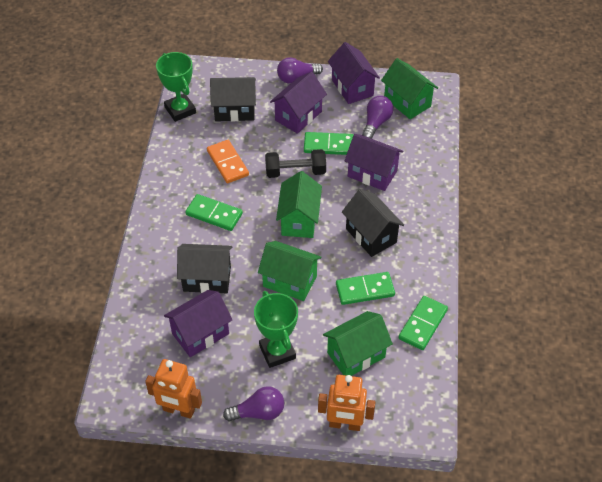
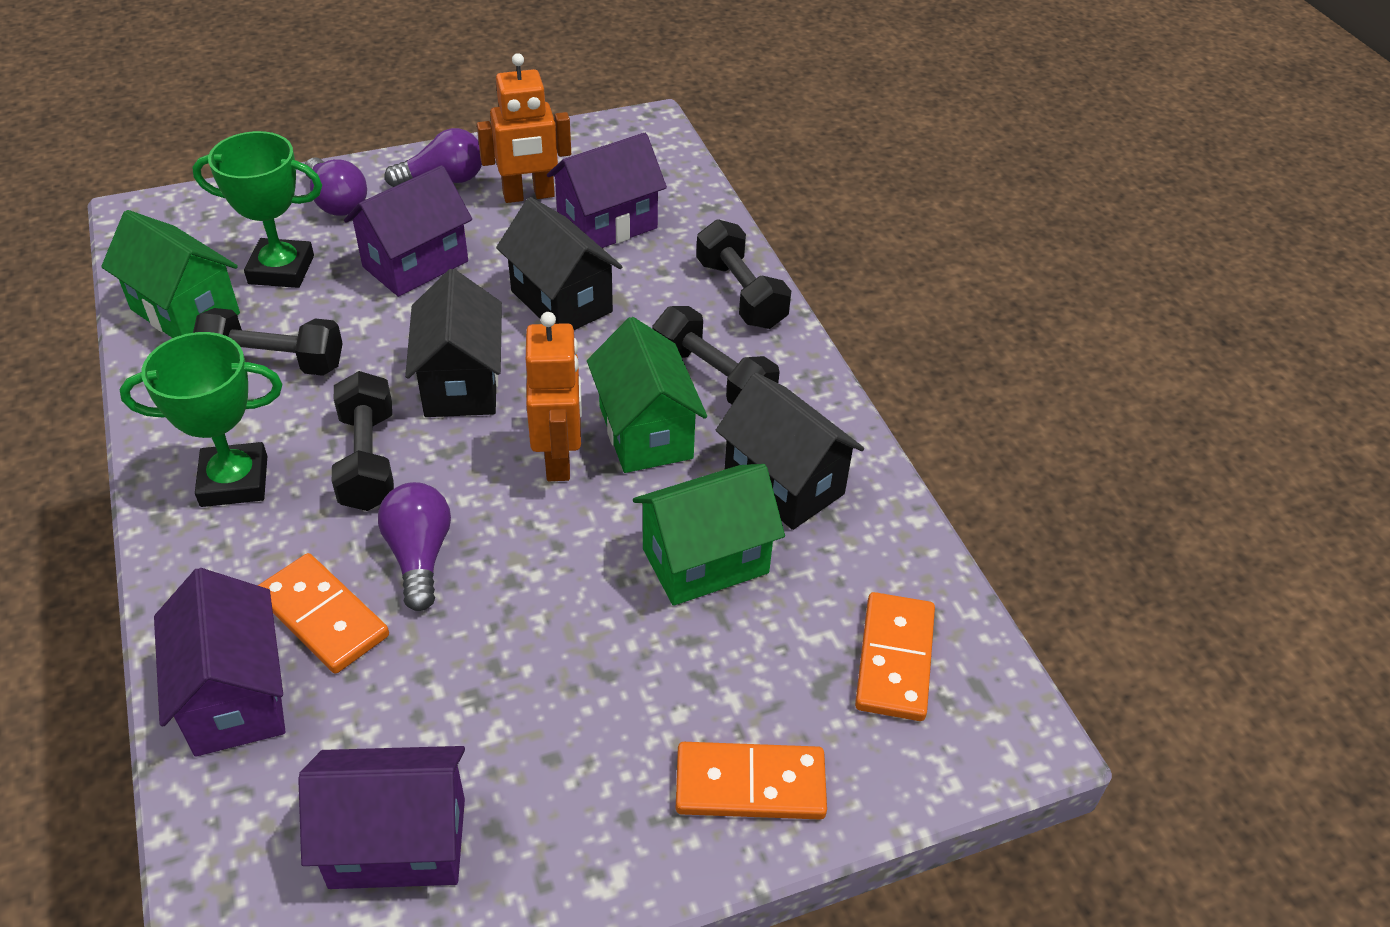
black dumbbell: 1 -> 4
green domino: 4 -> 0
green house: 4 -> 3
orange domino: 1 -> 3

